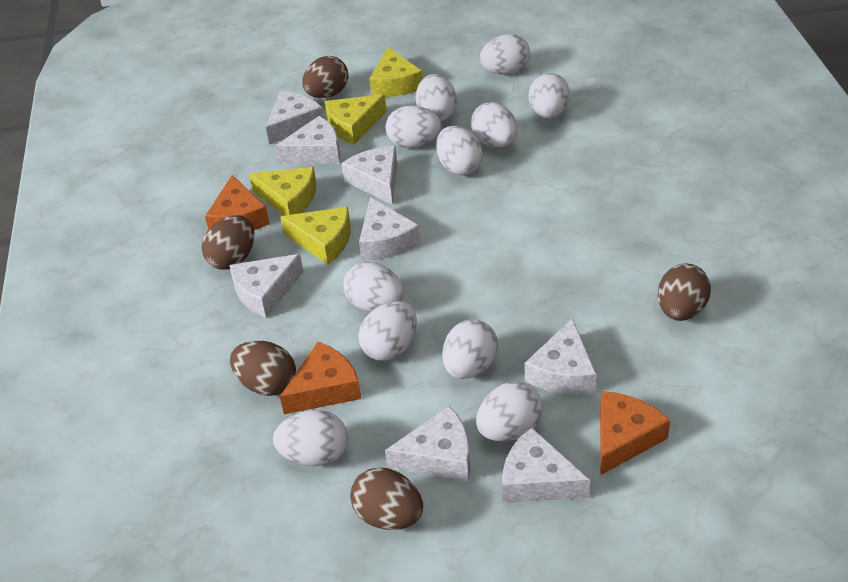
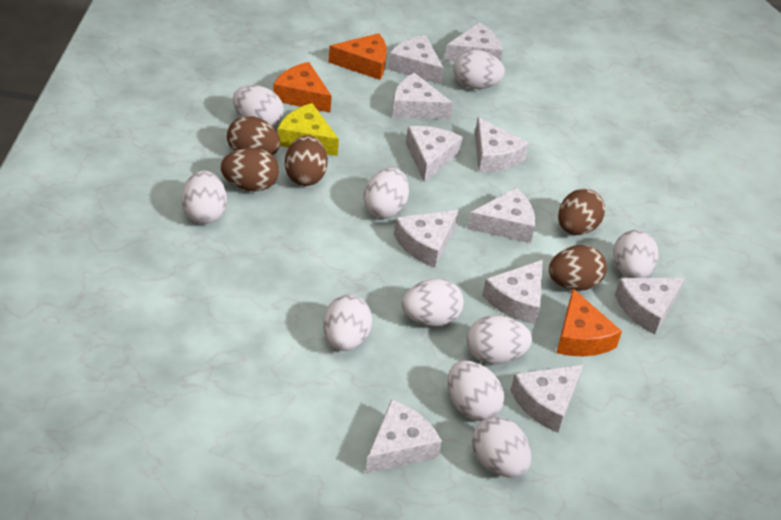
white cheese: 8 -> 11
white egg: 11 -> 10
yellow cheese: 4 -> 1

